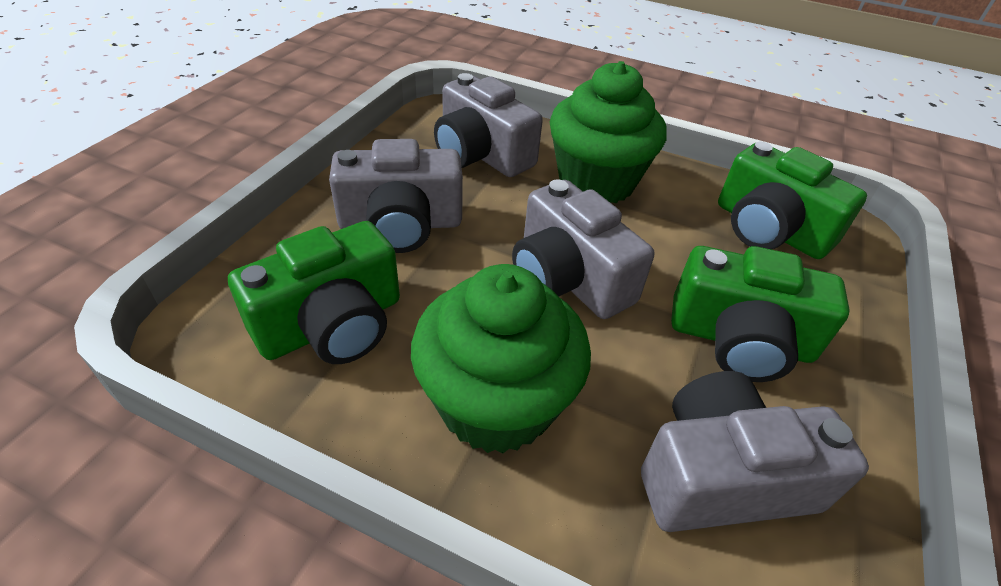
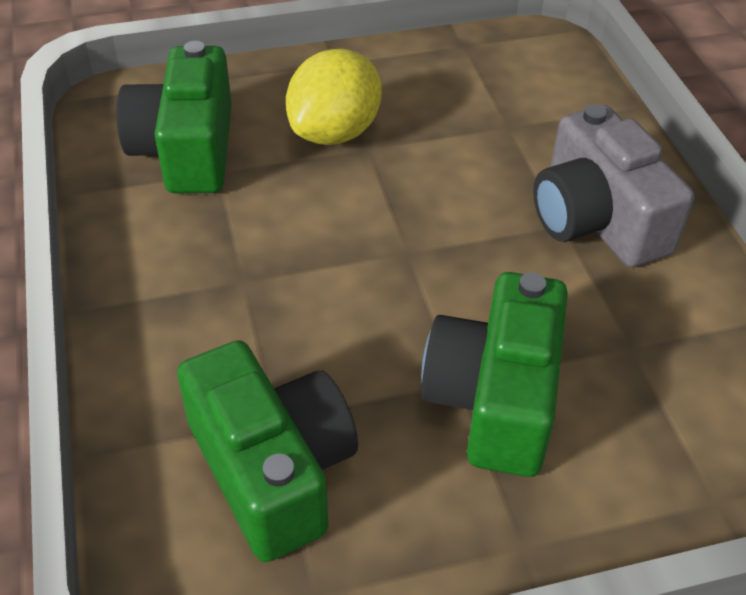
green cupcake: 2 -> 0
grey camera: 4 -> 1
yellow lemon: 0 -> 1

